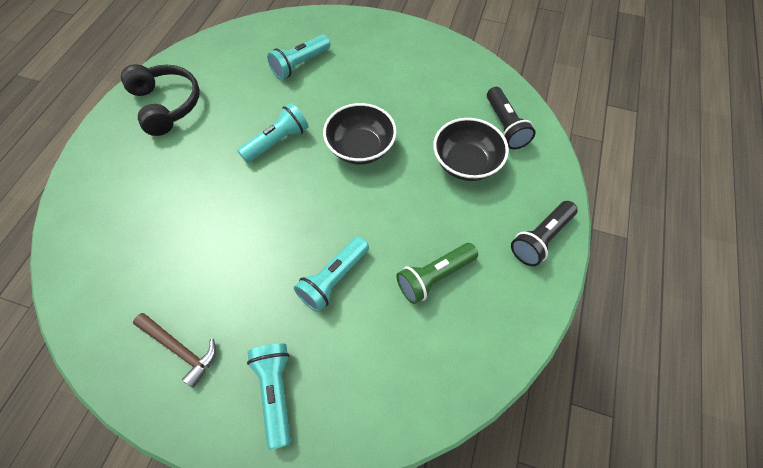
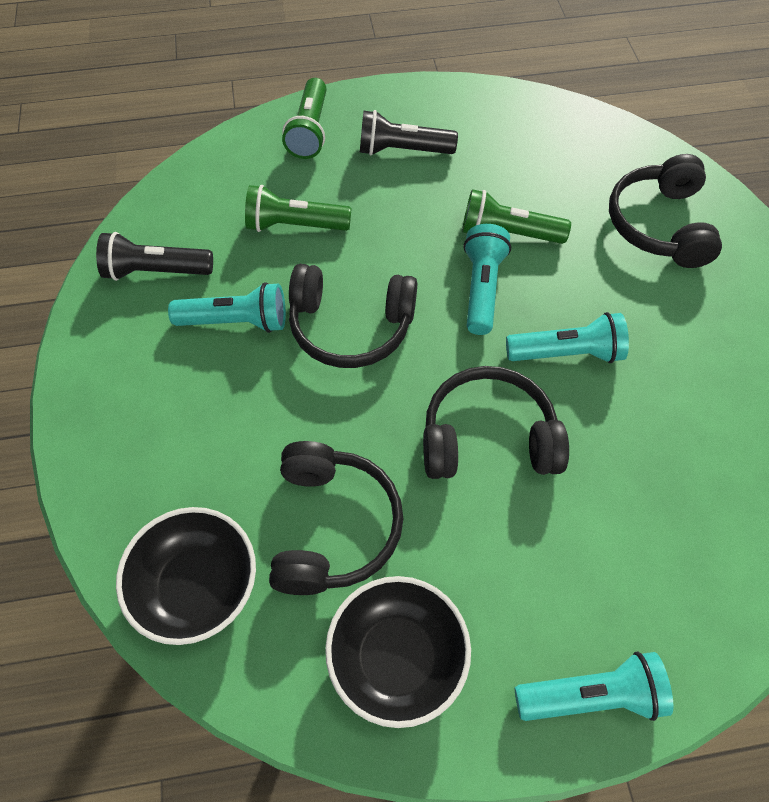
black headphones: 1 -> 4
brown hammer: 1 -> 0
green flashlight: 1 -> 3

